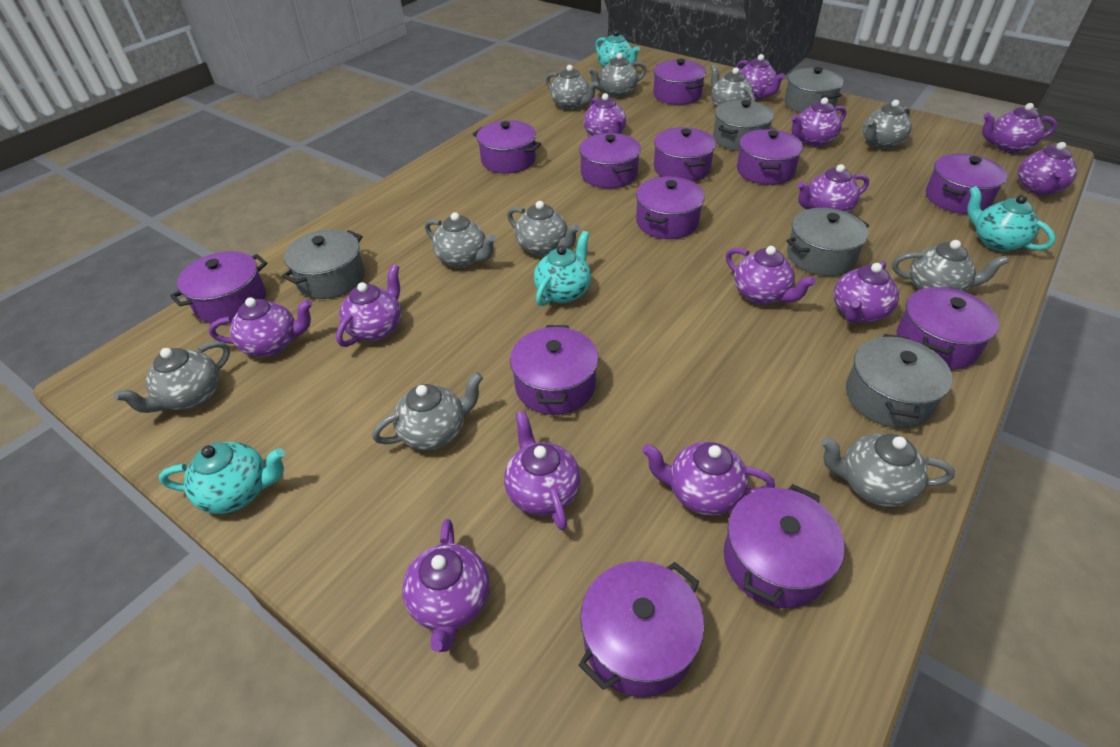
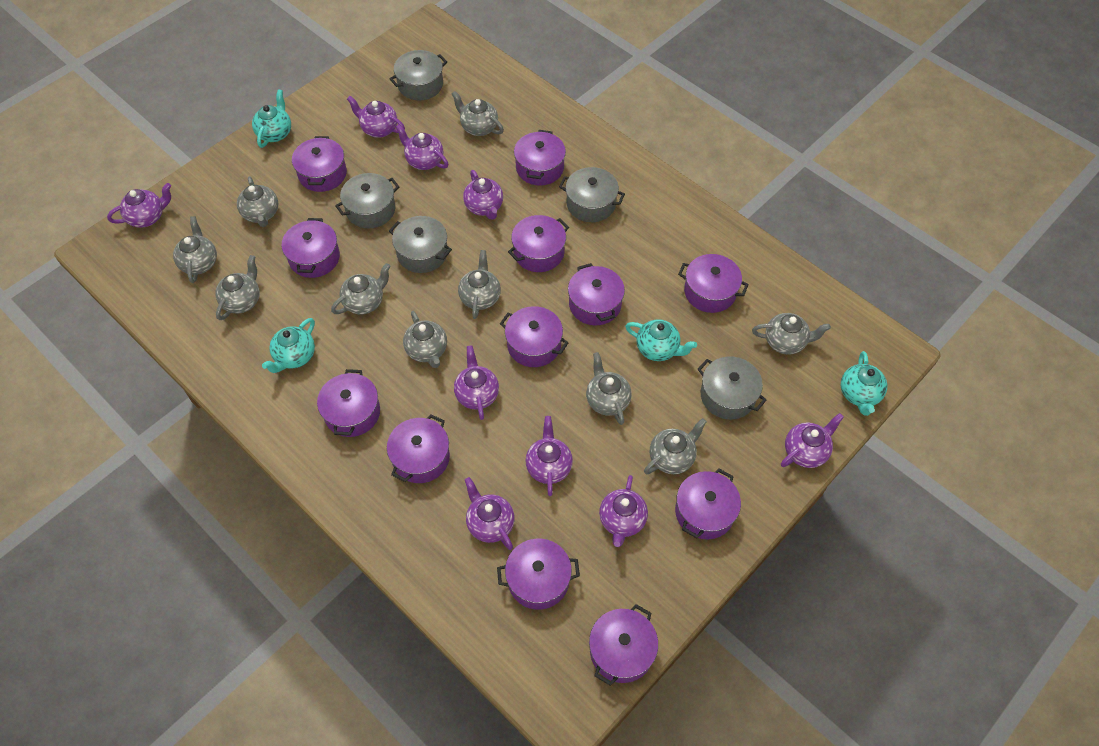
purple teapot: 13 -> 9

